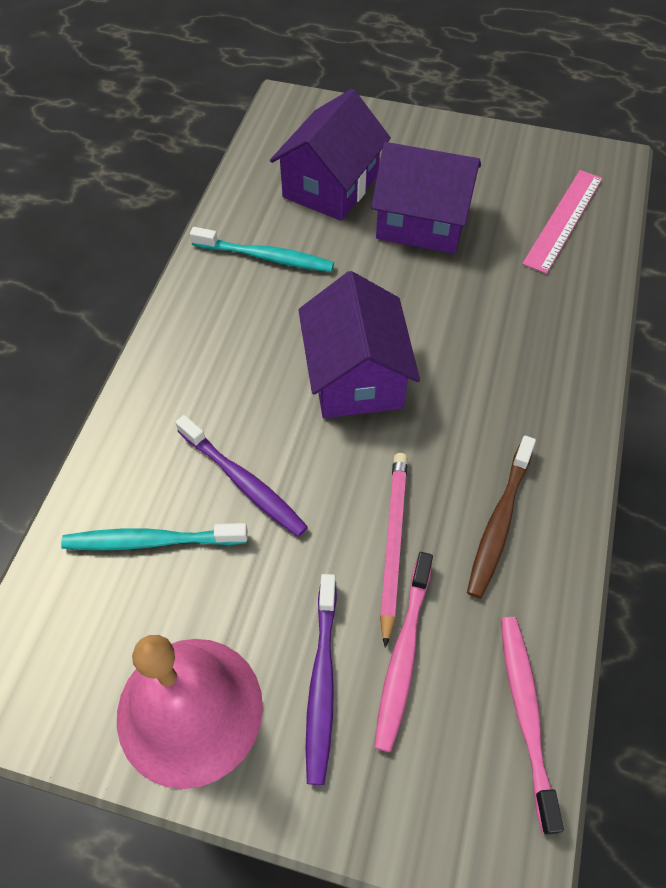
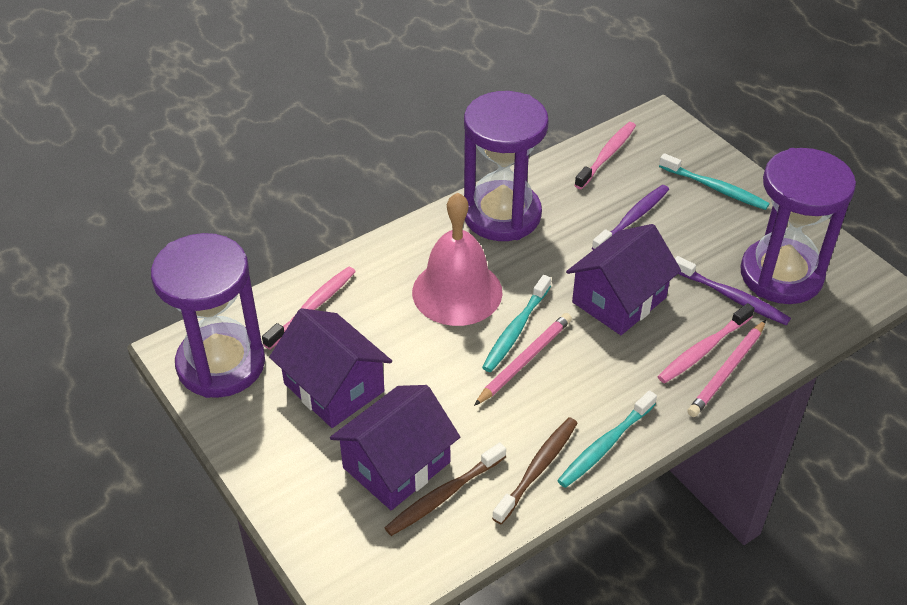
brown toothbrush: 1 -> 2
pink pencil: 1 -> 2
pink ruler: 1 -> 0
pink toothbrush: 2 -> 3
purple hourglass: 0 -> 3
turquoise toothbrush: 2 -> 3

